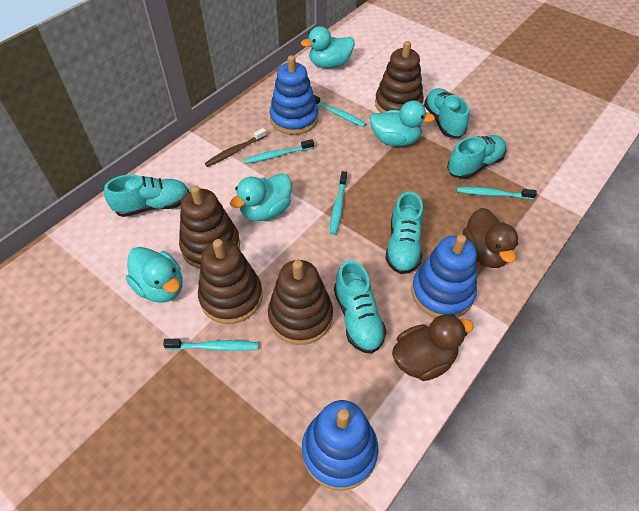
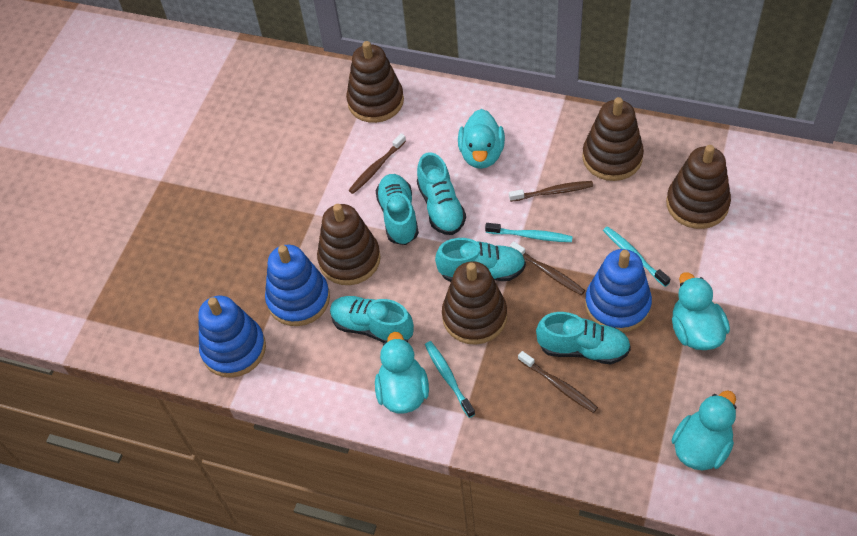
brown duck: 2 -> 0
brown stacking toy: 4 -> 5
brown toothbrush: 1 -> 4
turquoise toothbrush: 5 -> 3

